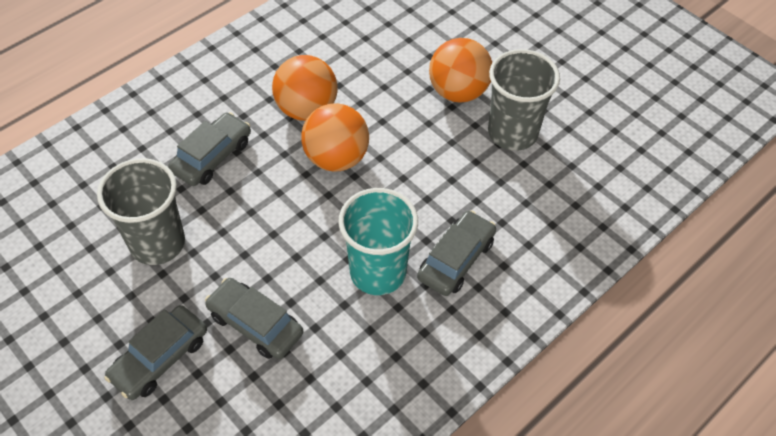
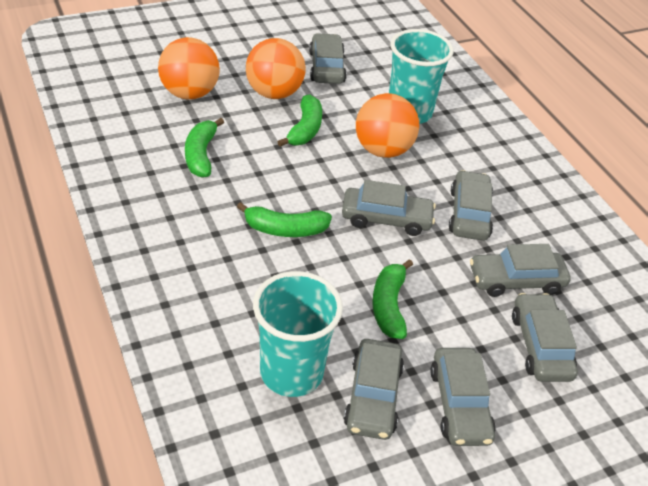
green banana: 0 -> 4
grey car: 4 -> 7
grey cup: 2 -> 0
turquoise cup: 1 -> 2

